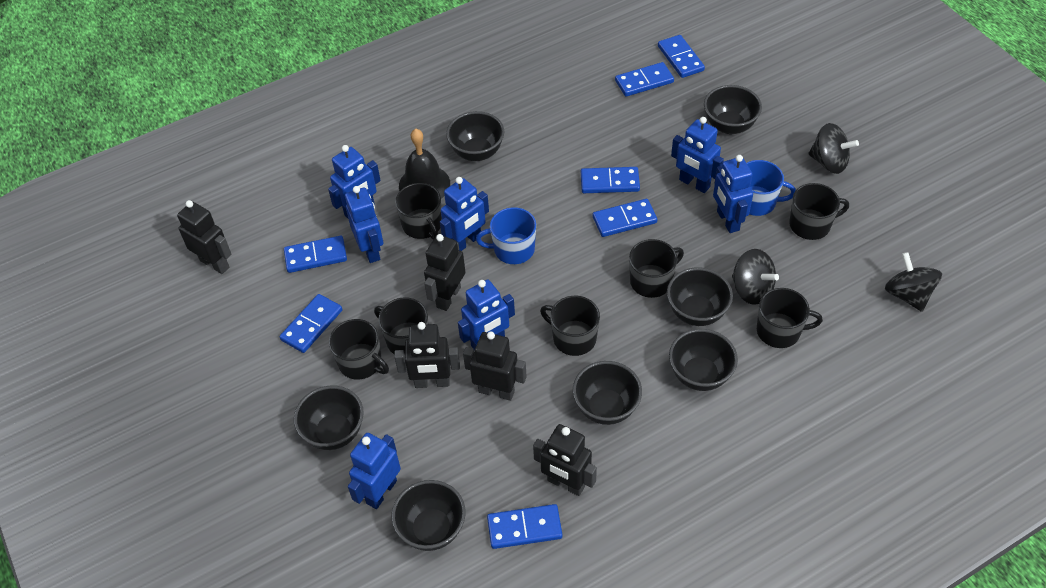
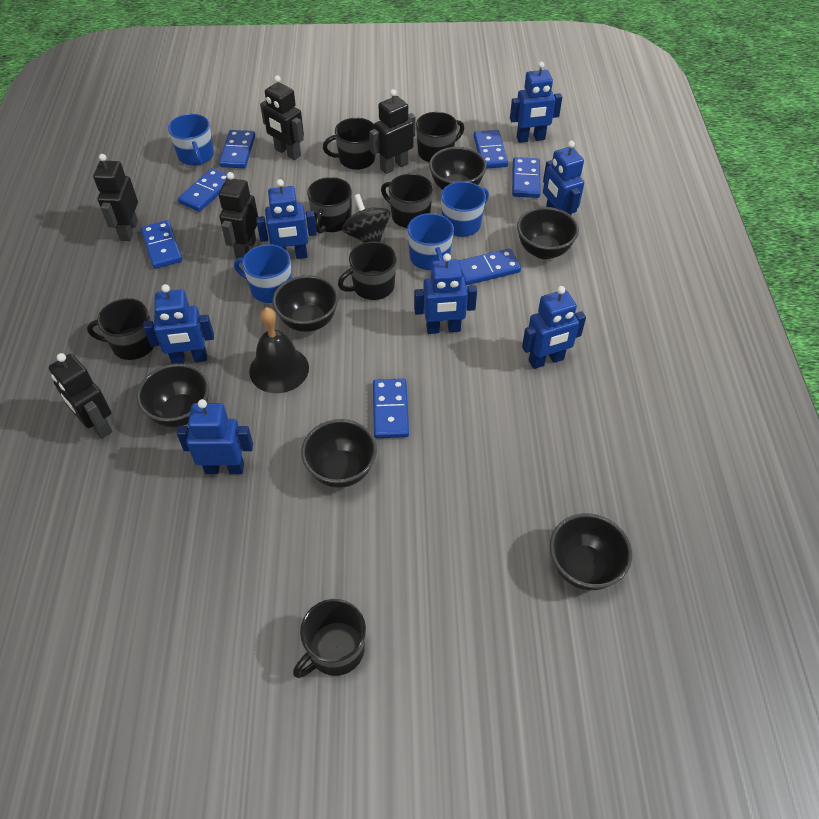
black bowl: 7 -> 6
black spinning top: 3 -> 1
blue mug: 2 -> 4

